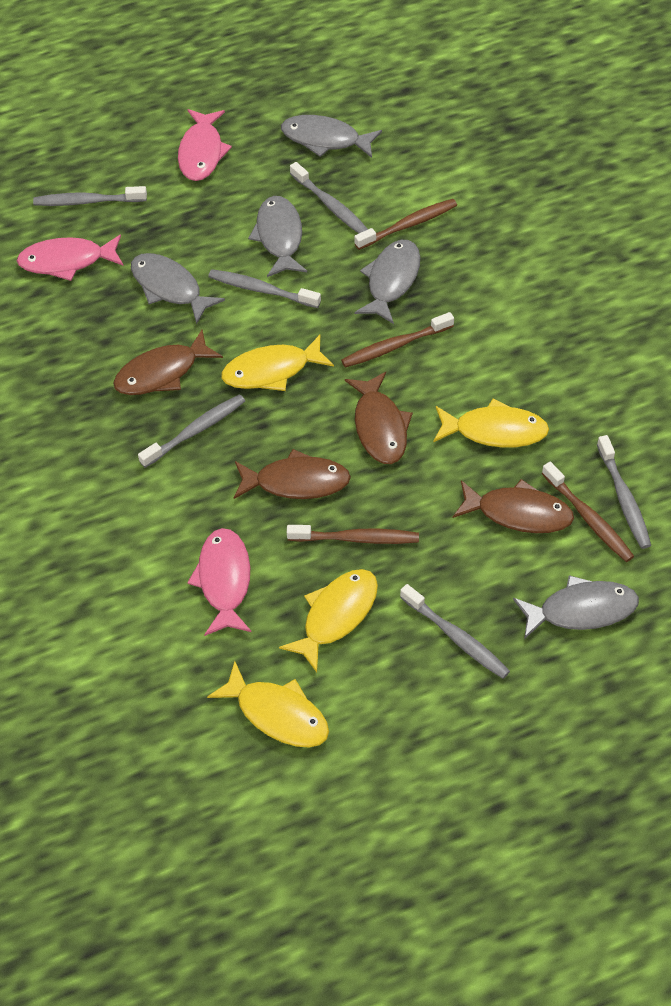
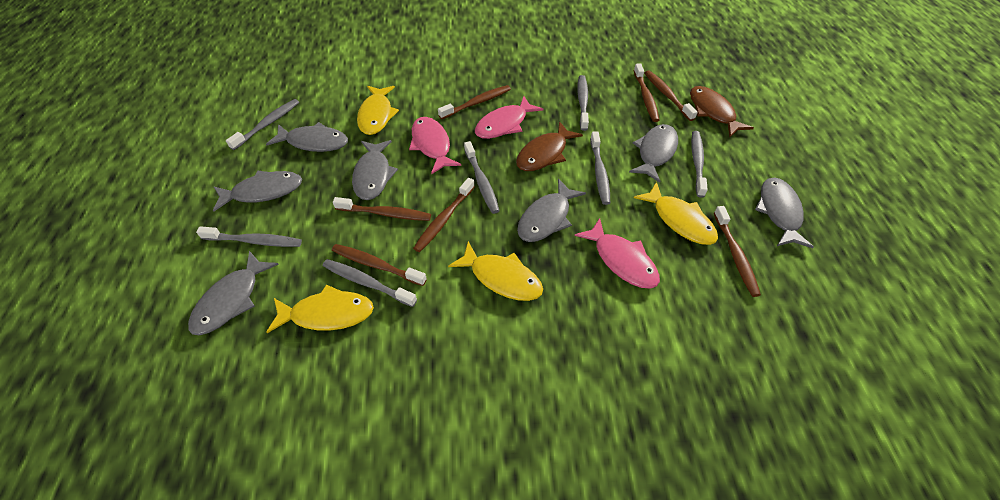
brown fish: 4 -> 2
brown toothbrush: 4 -> 7
grey fish: 5 -> 7
grey toothbrush: 6 -> 7

